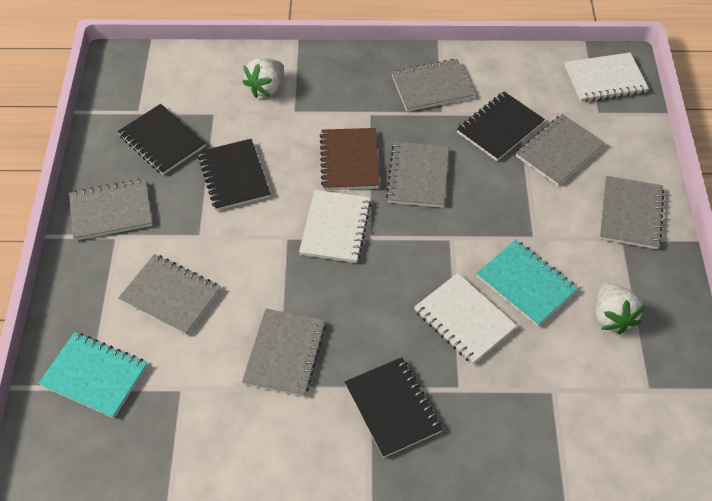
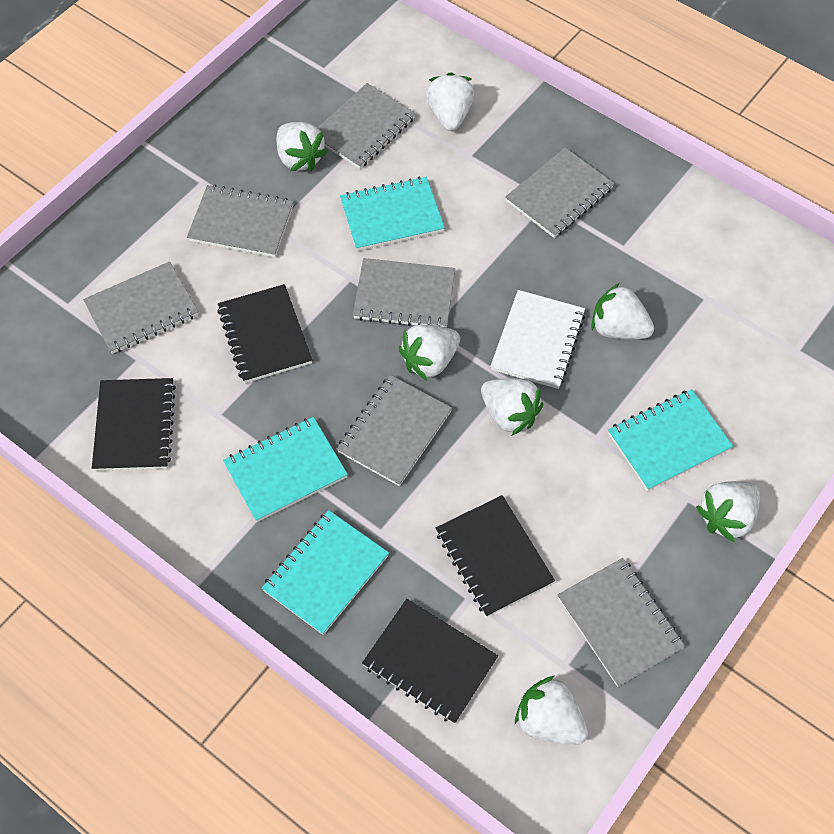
brown notebook: 1 -> 0
turquoise notebook: 2 -> 4
white notebook: 3 -> 1
white strawberry: 2 -> 7

